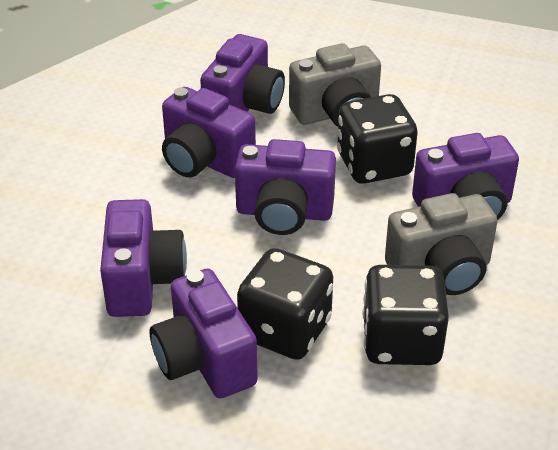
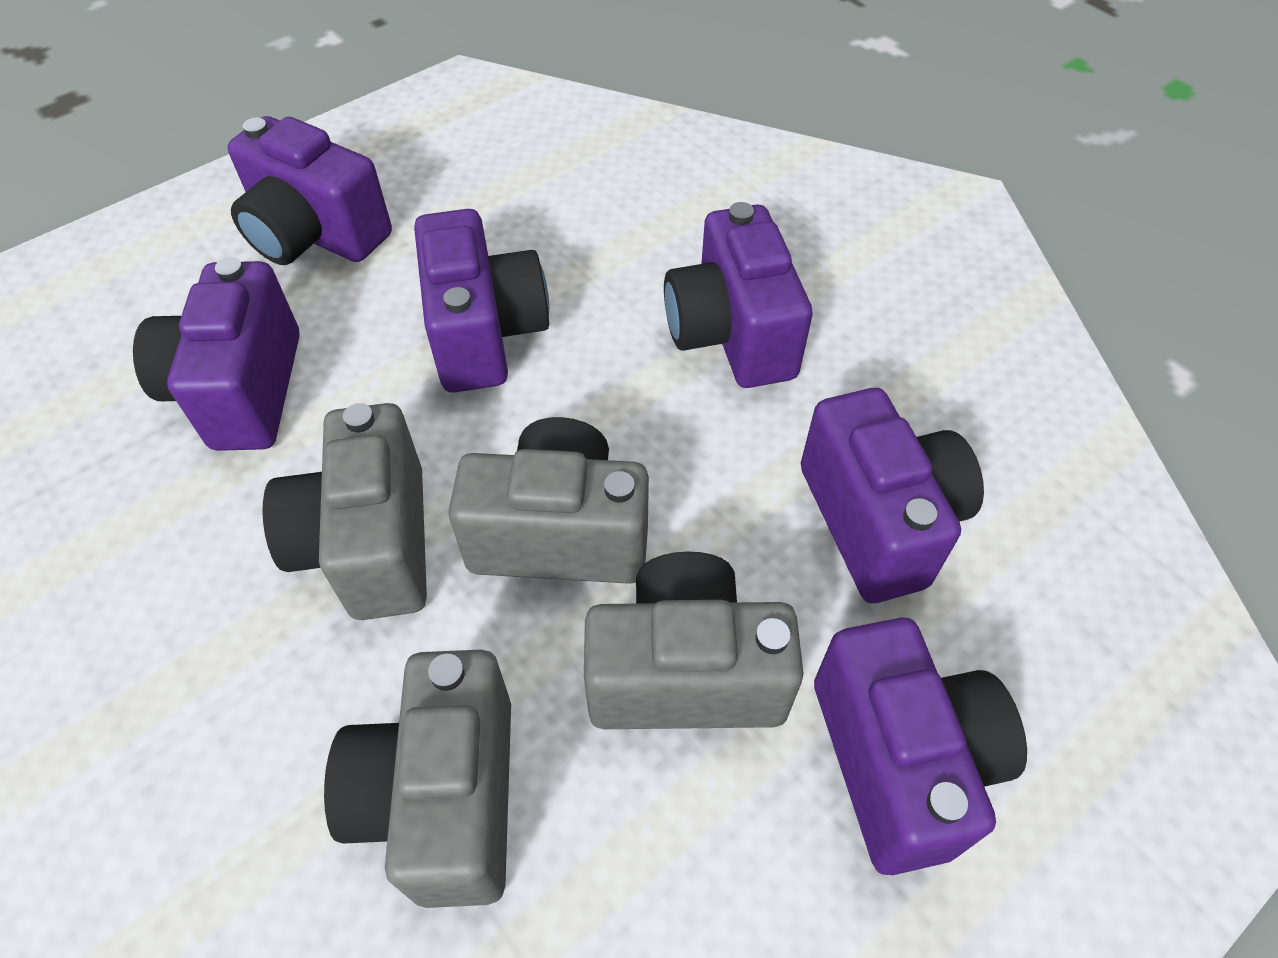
black dice: 3 -> 0
grey camera: 2 -> 4

